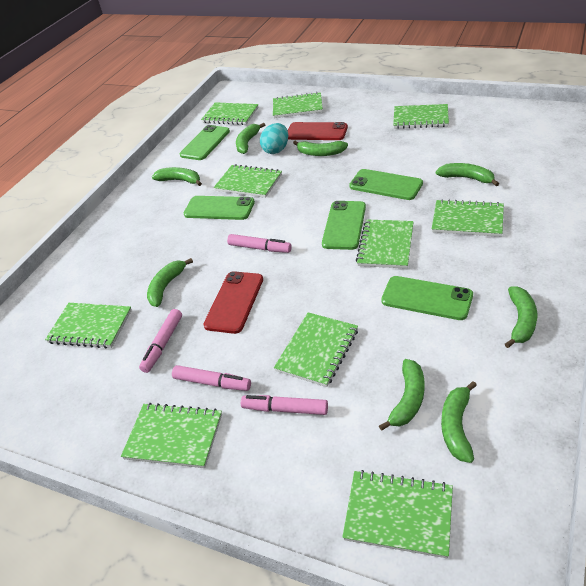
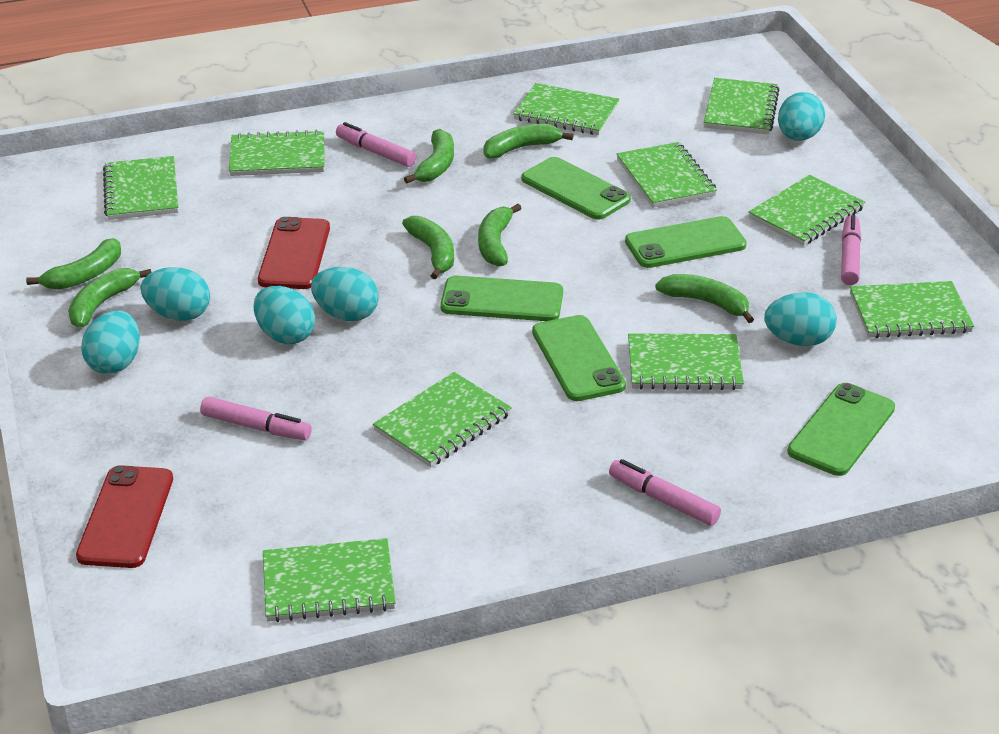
green banana: 8 -> 7
turquoise egg: 1 -> 6

